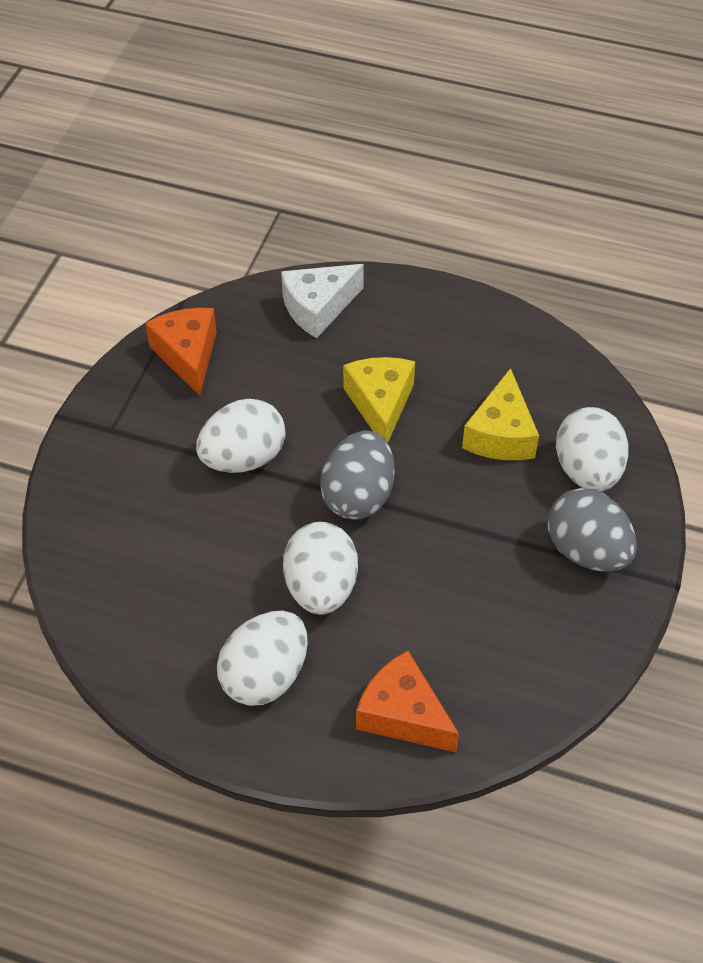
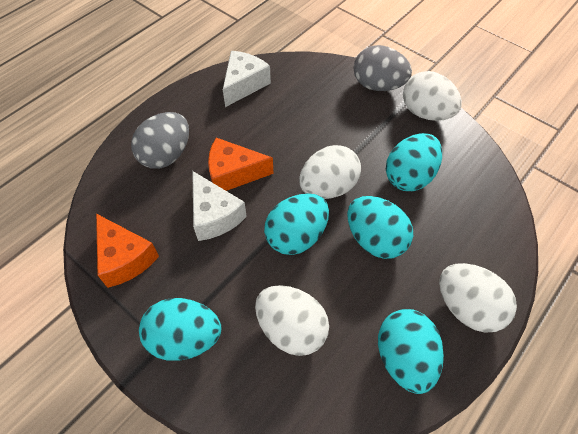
turquoise egg: 0 -> 5
white cheese: 1 -> 2
yellow cheese: 2 -> 0

